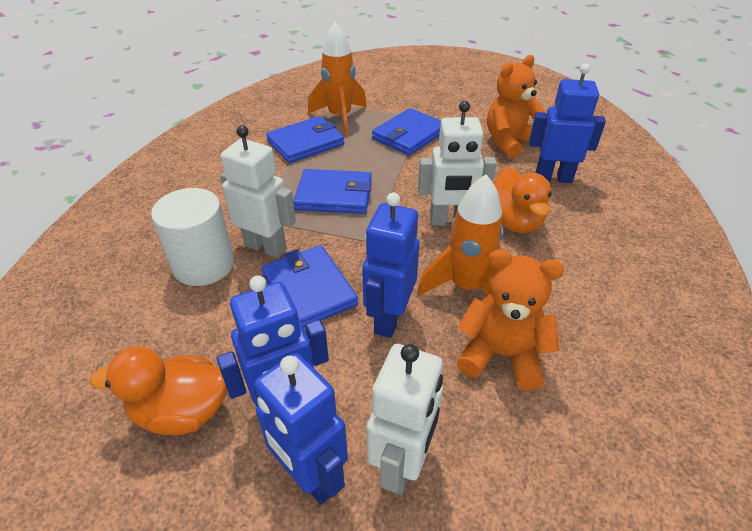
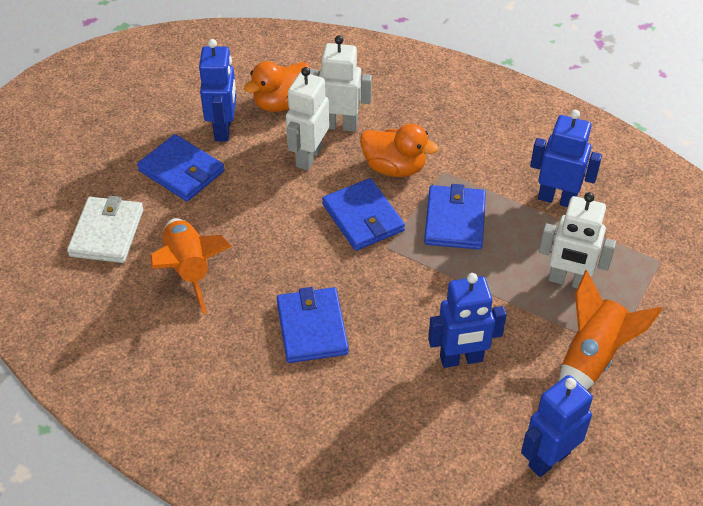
orange teddy bear: 2 -> 0
white cylinder: 1 -> 0
white wallet: 0 -> 1

